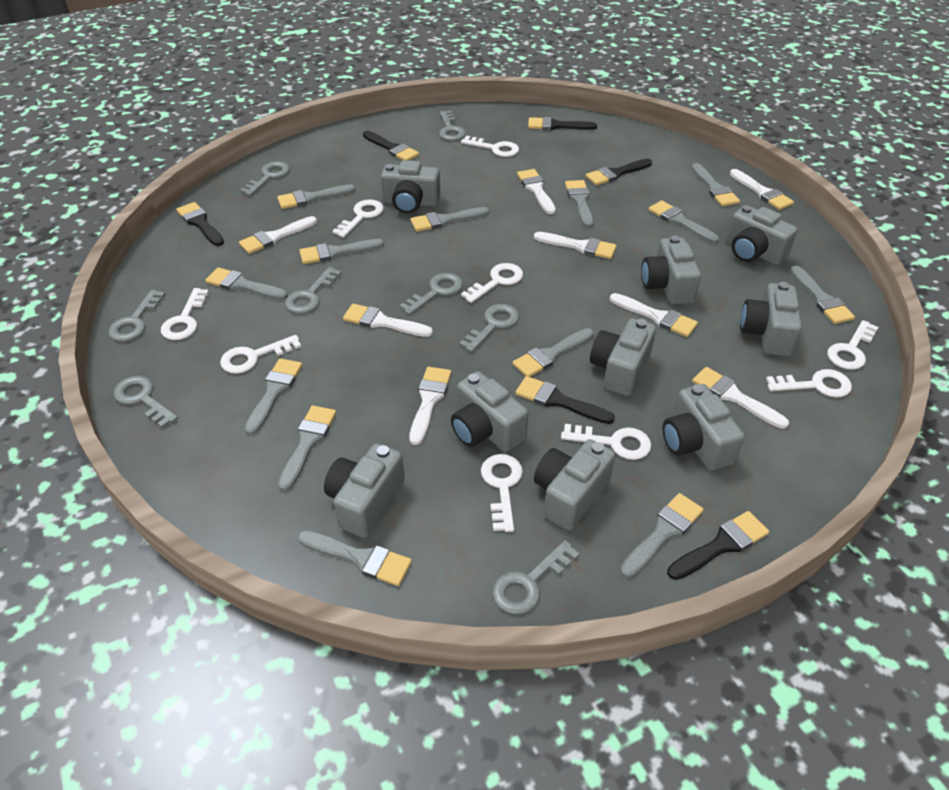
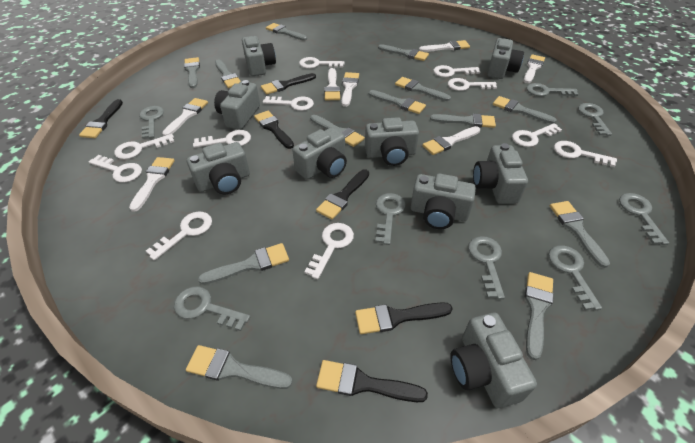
white brush: 8 -> 7
white key: 9 -> 11

